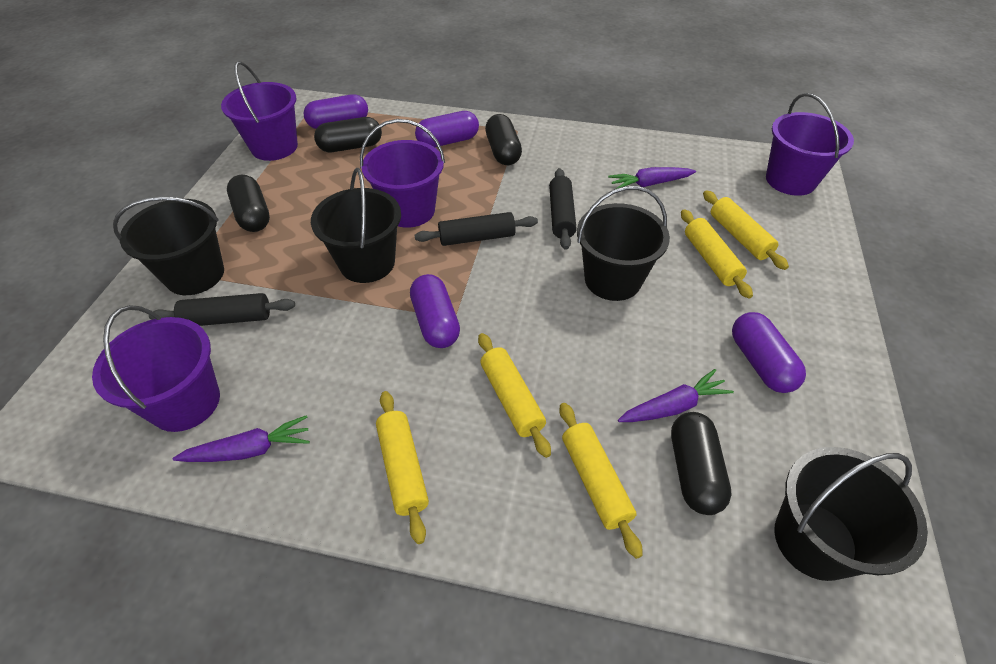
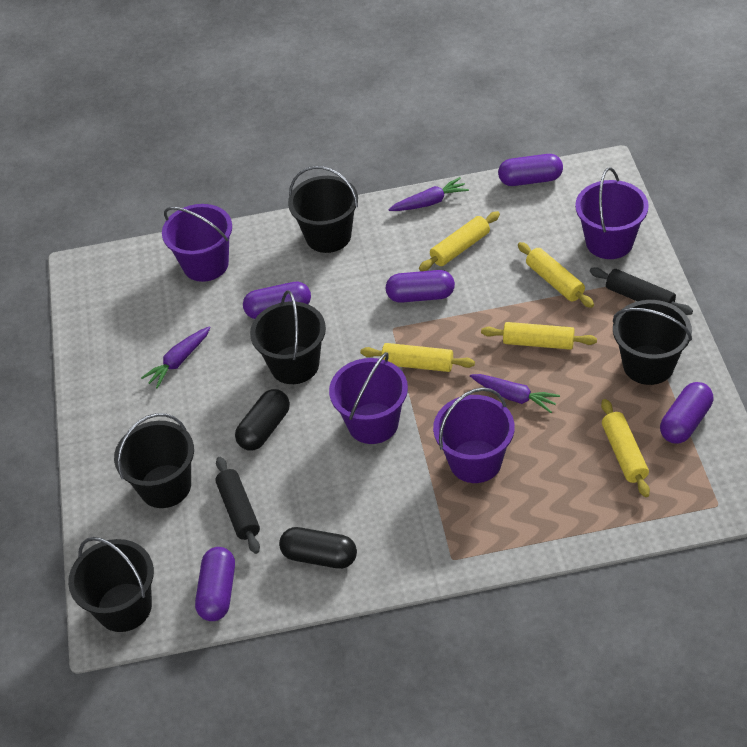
black bucket: 4 -> 5
black capsule: 4 -> 2
black rolling pin: 3 -> 2
purple capsule: 4 -> 5

